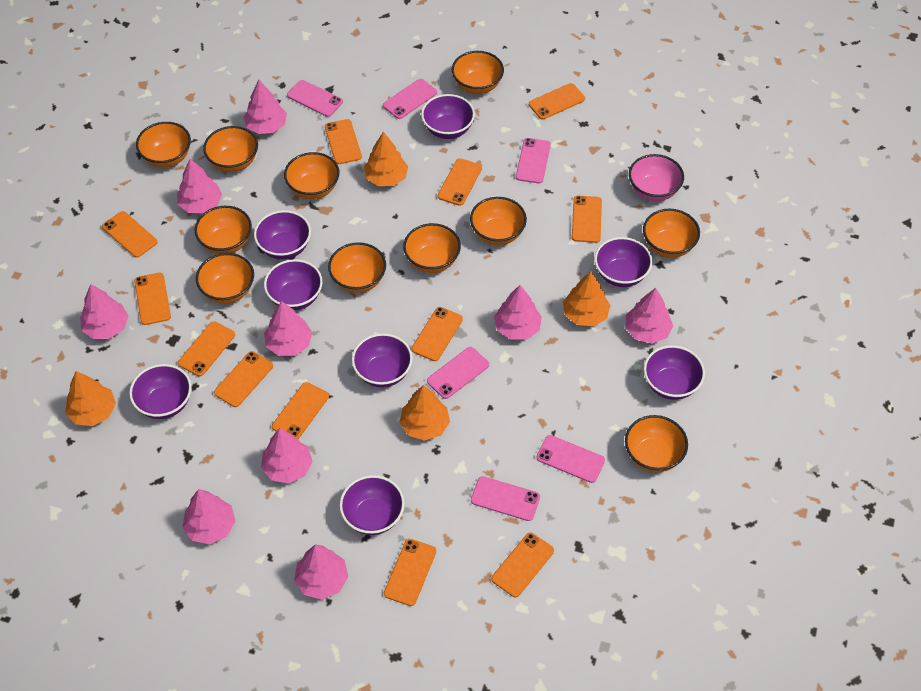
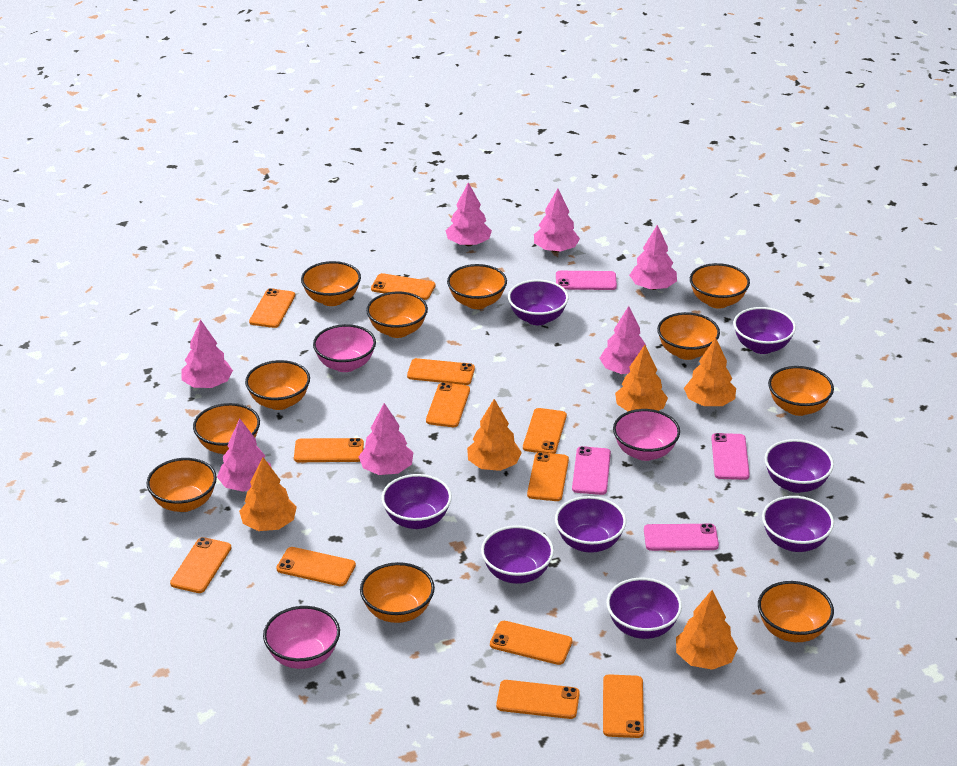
orange tree: 4 -> 5
pink bowl: 1 -> 3
pink phone: 6 -> 4
pink tree: 9 -> 7

